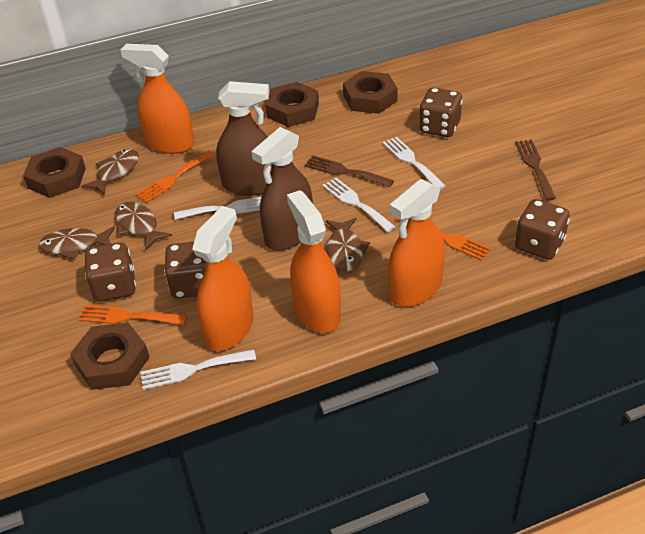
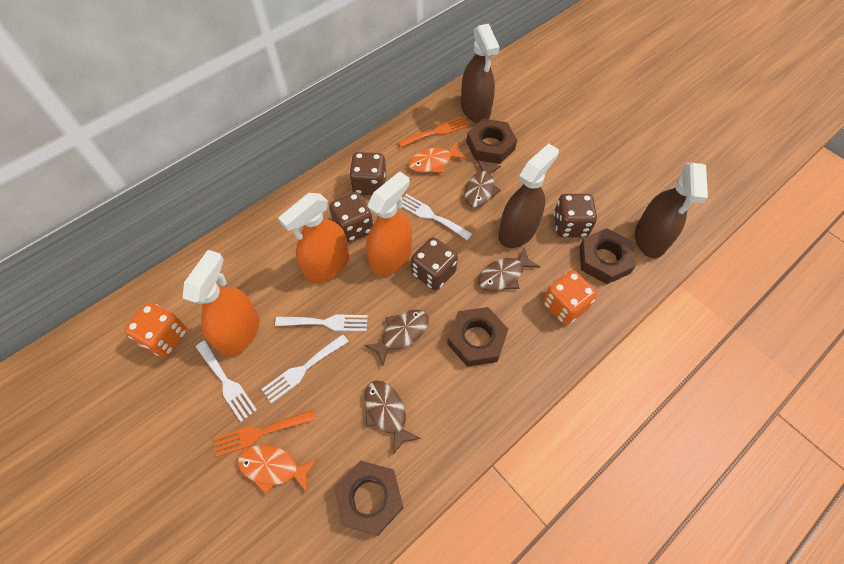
brown fork: 2 -> 0
brown spray bottle: 2 -> 3
orange dice: 0 -> 2
orange fish: 0 -> 2
orange fork: 3 -> 2
orange spray bottle: 4 -> 3

